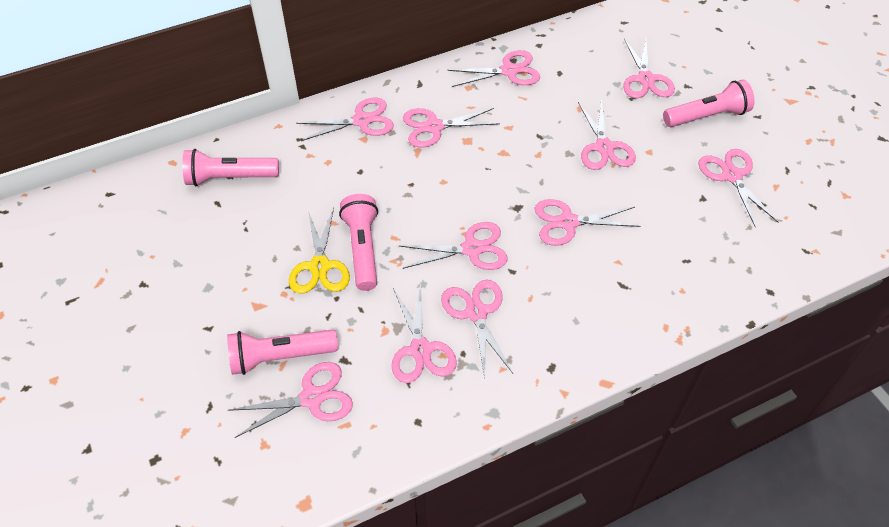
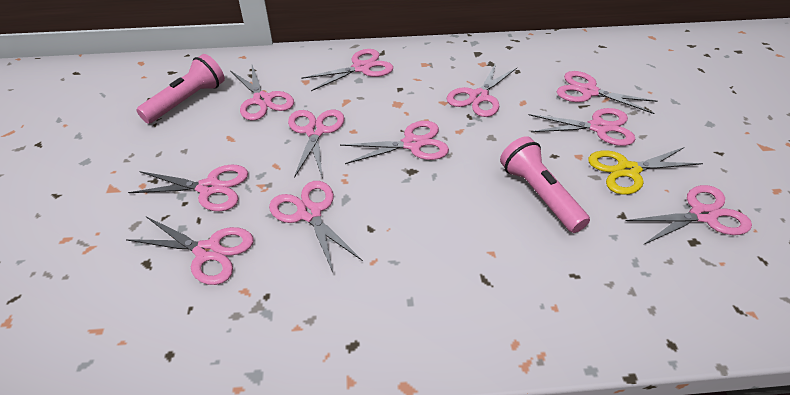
pink flashlight: 4 -> 2

